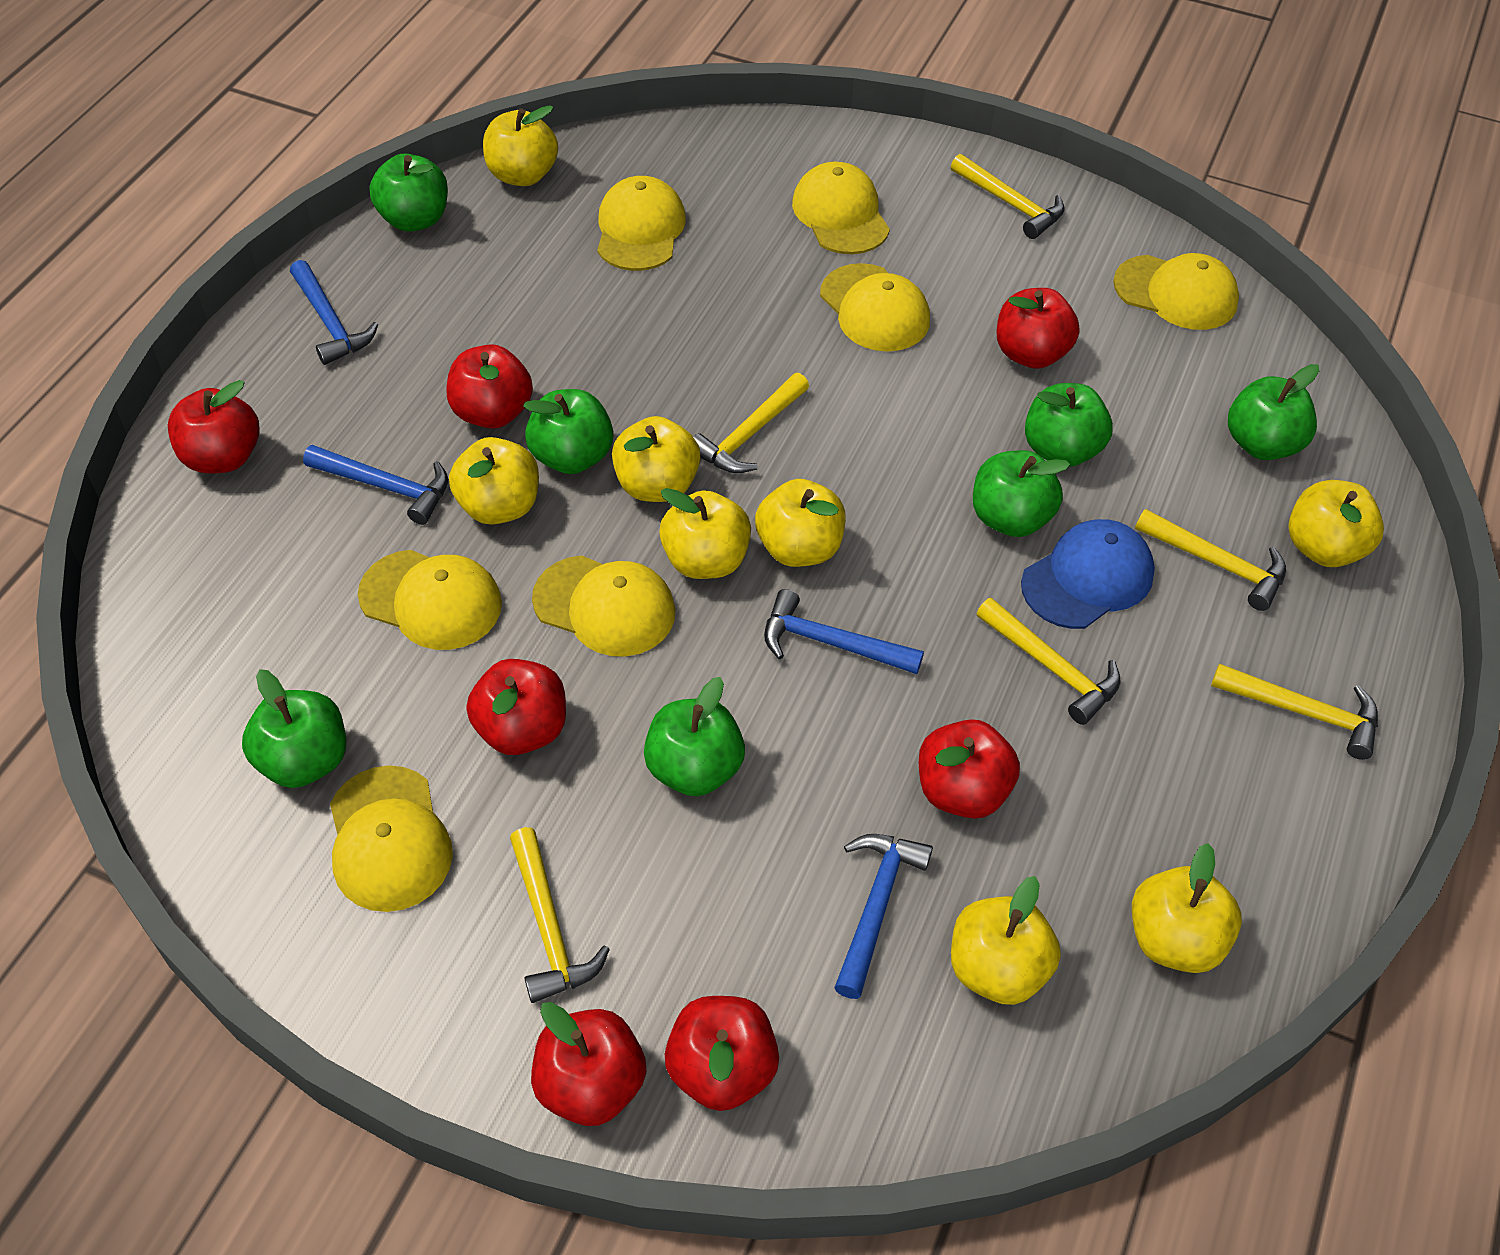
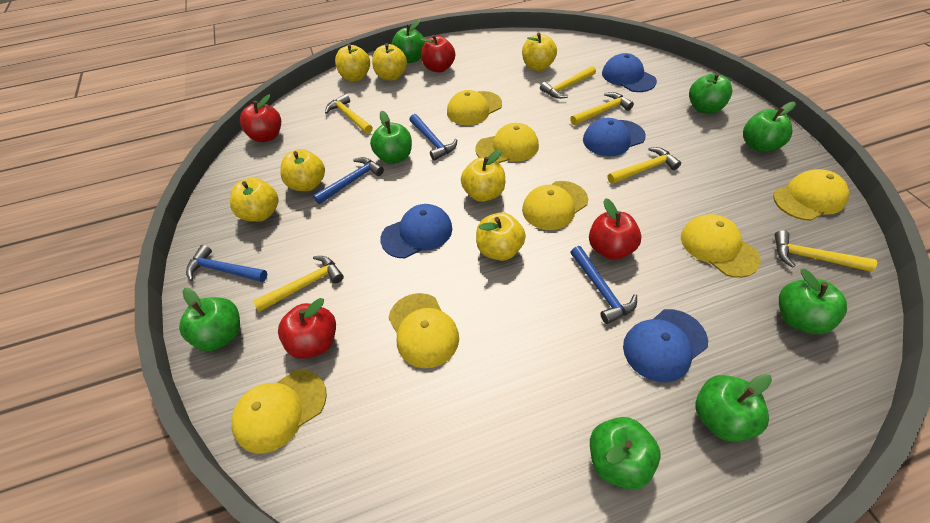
blue cap: 1 -> 4
green apple: 7 -> 8
red apple: 7 -> 4
yellow apple: 8 -> 7

